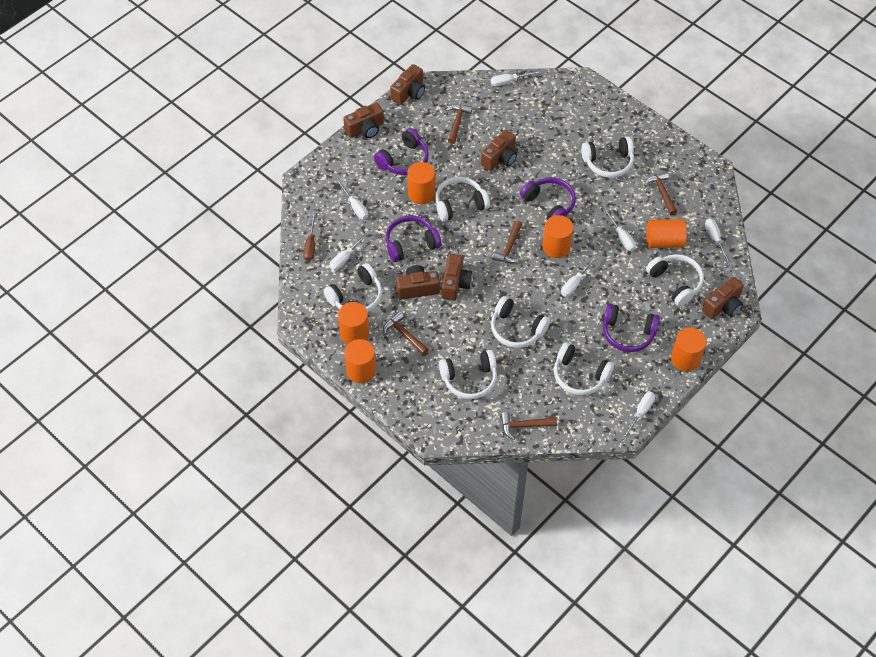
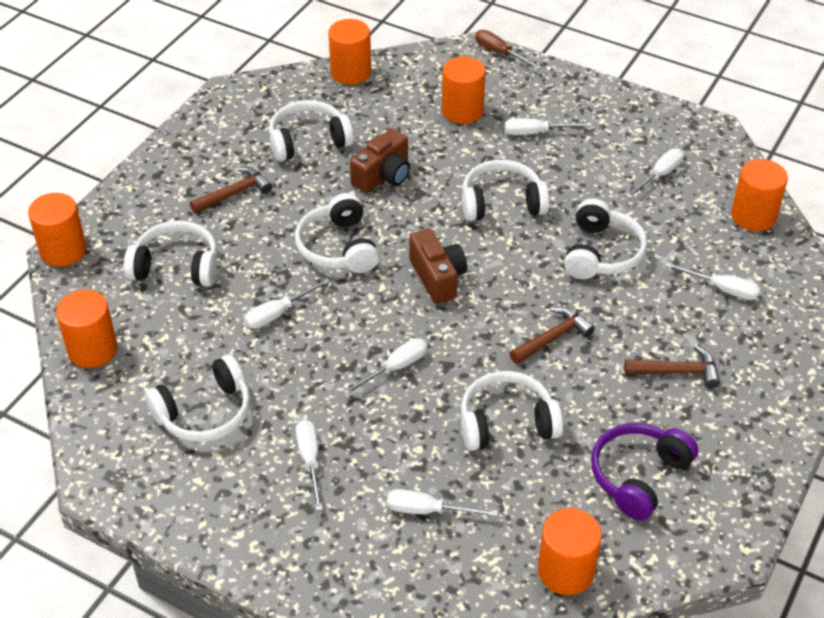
brown camera: 6 -> 2
brown hammer: 5 -> 3
purple headphones: 4 -> 1

